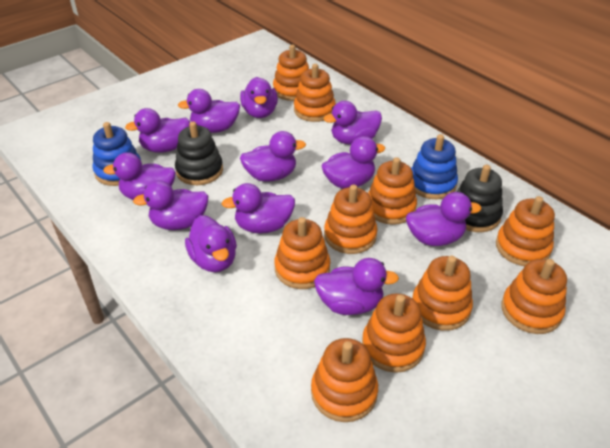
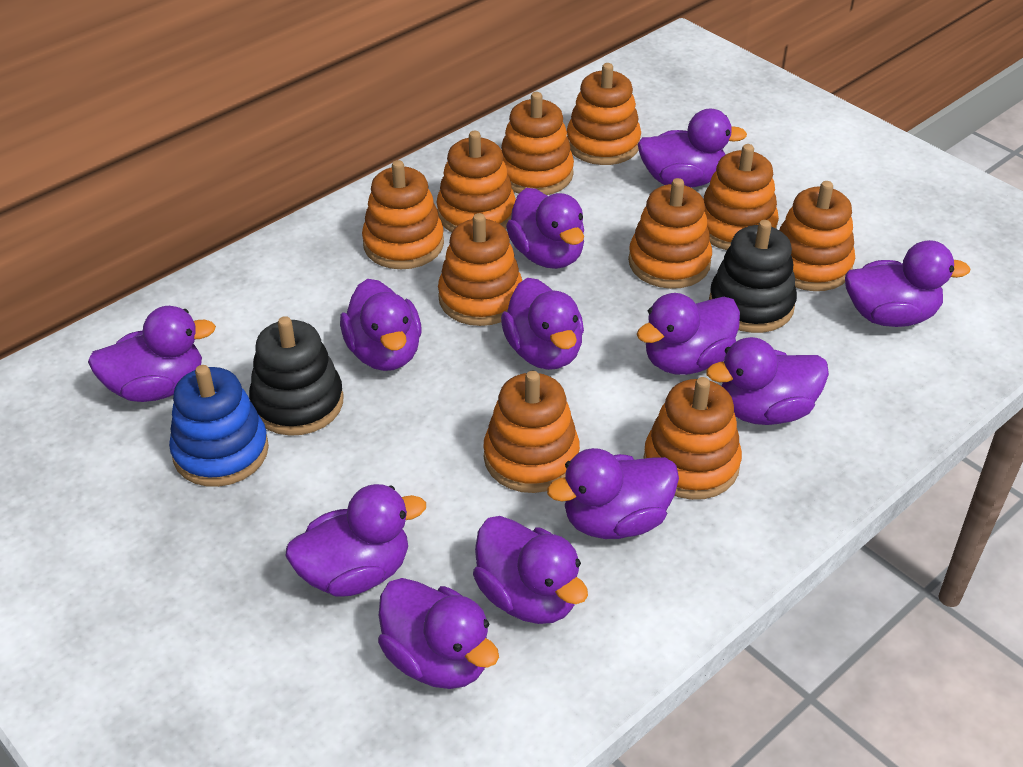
blue stacking toy: 2 -> 1

